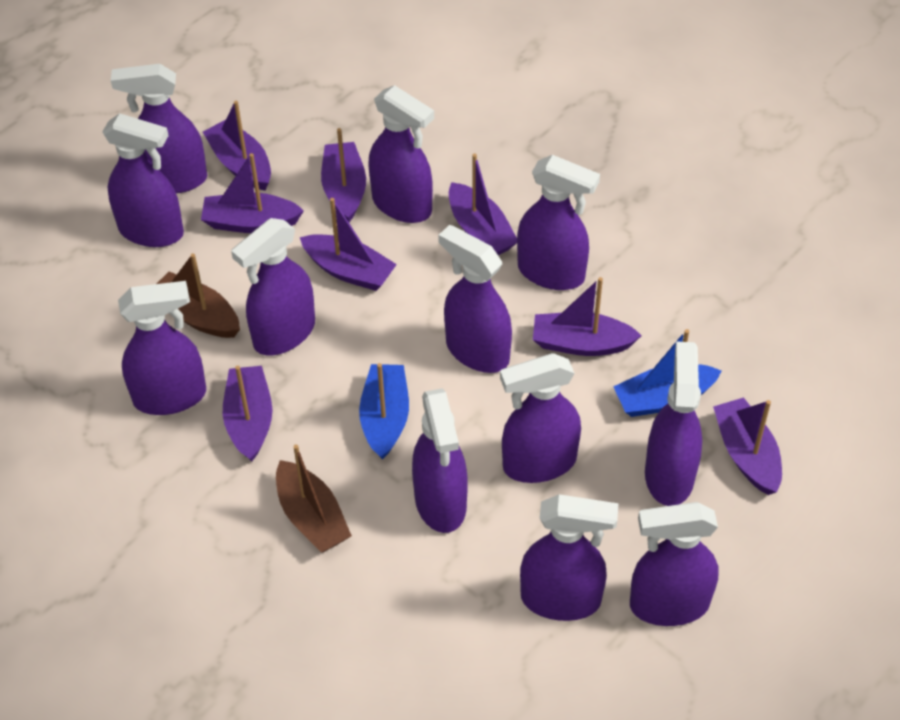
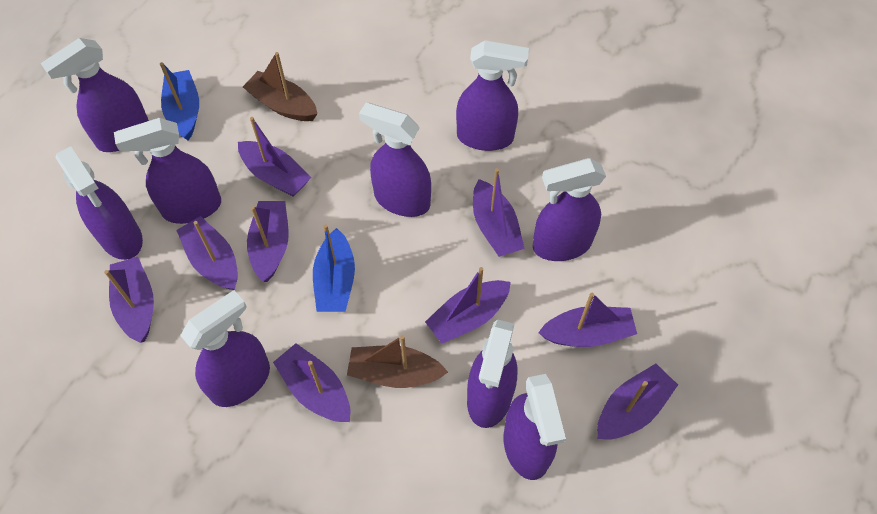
purple boat: 8 -> 9
purple spray bottle: 12 -> 9

